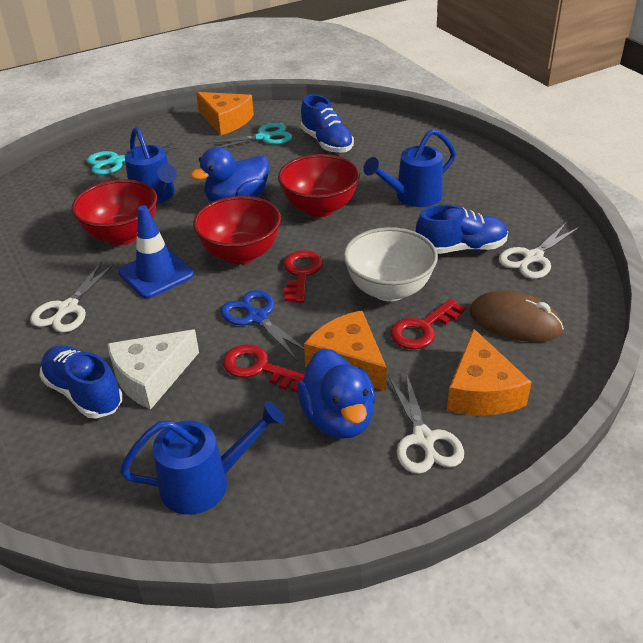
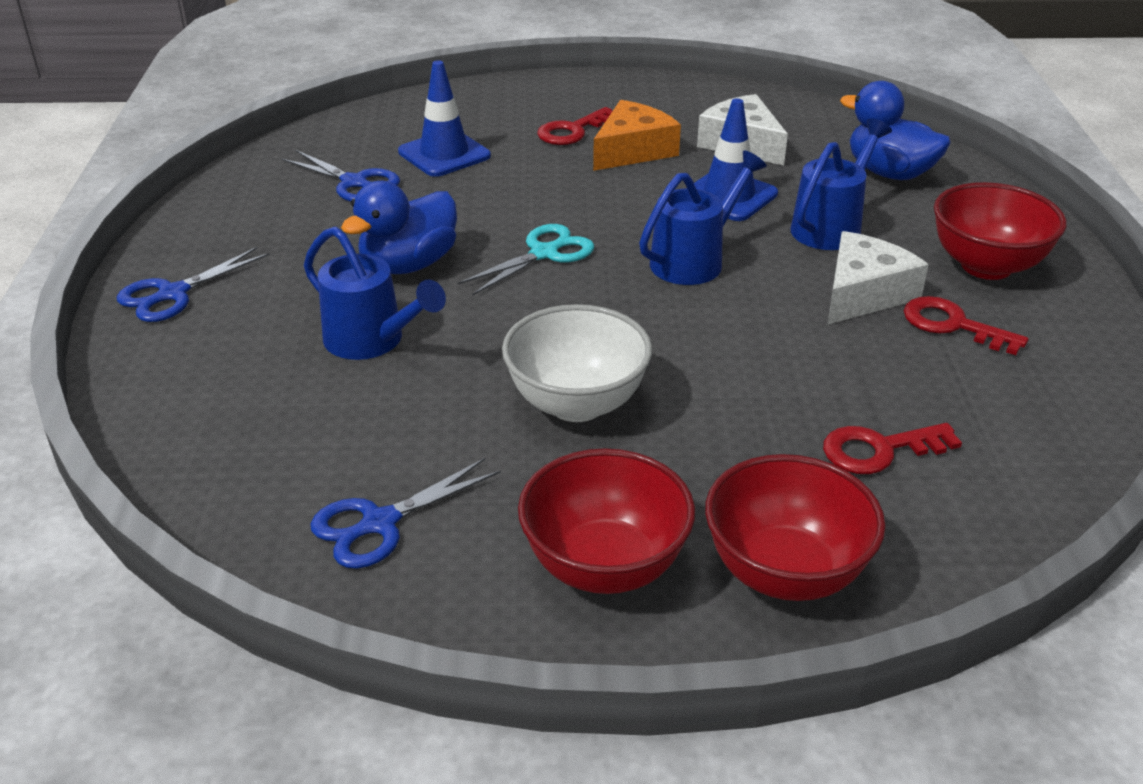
blue scissors: 1 -> 3
blue shoe: 3 -> 0
blue traffic cone: 1 -> 2
brown mouse: 1 -> 0
orange cheese: 3 -> 1
turquoise scissors: 2 -> 1
white cheese: 1 -> 2
white scissors: 3 -> 0

